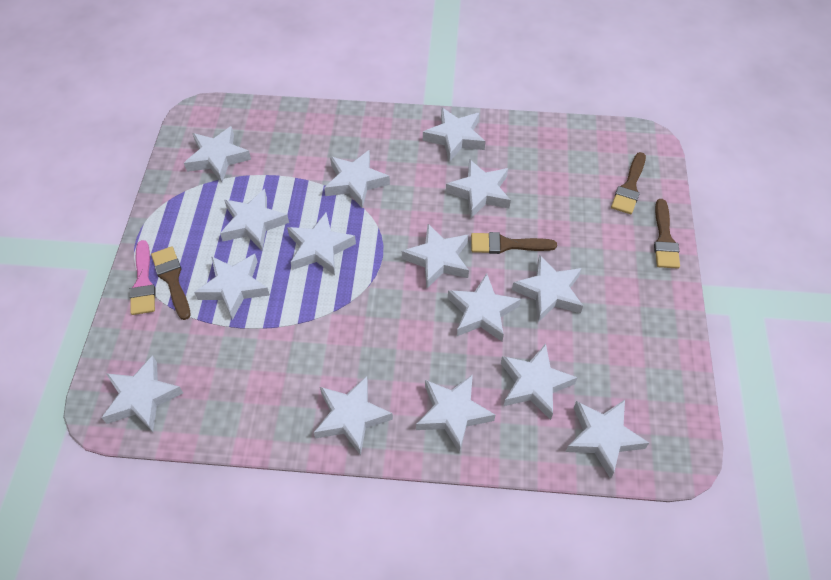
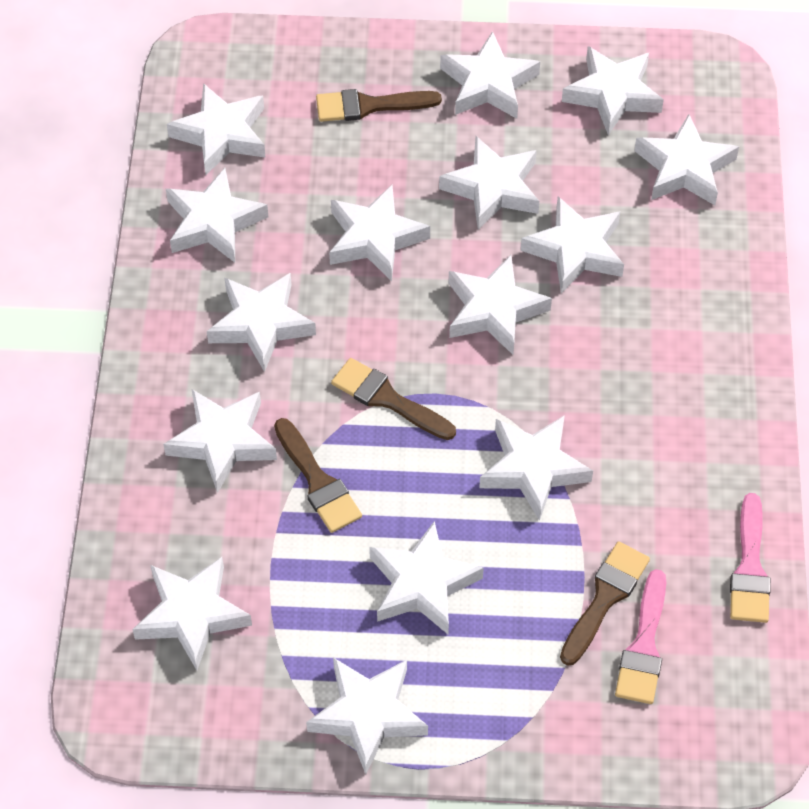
pink brush: 1 -> 2

